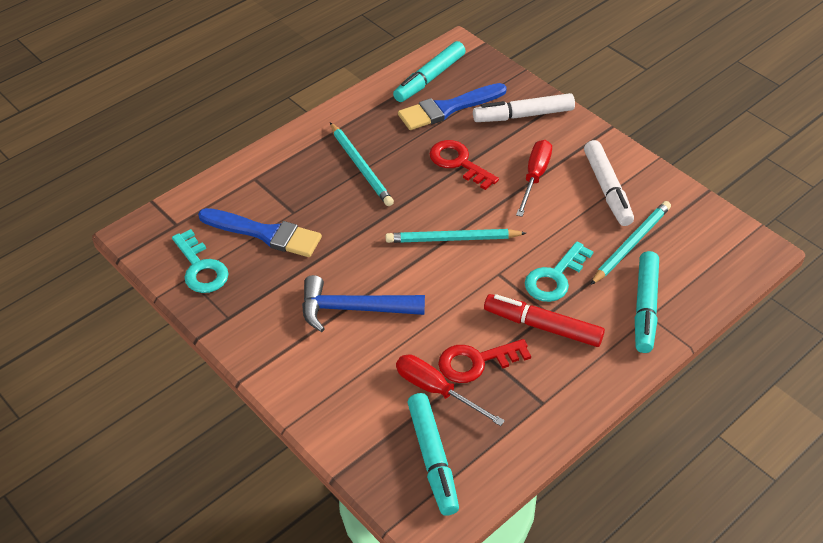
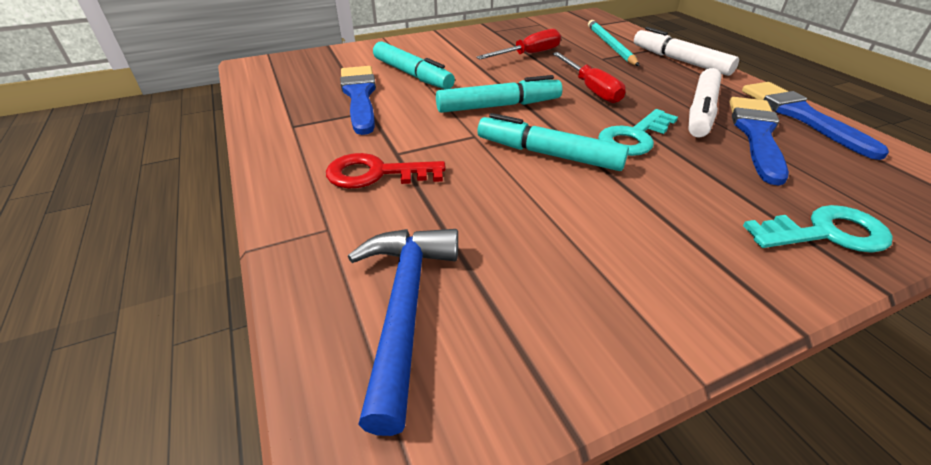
blue brush: 2 -> 3
red key: 2 -> 1
red marker: 1 -> 0
turquoise pencil: 3 -> 1

